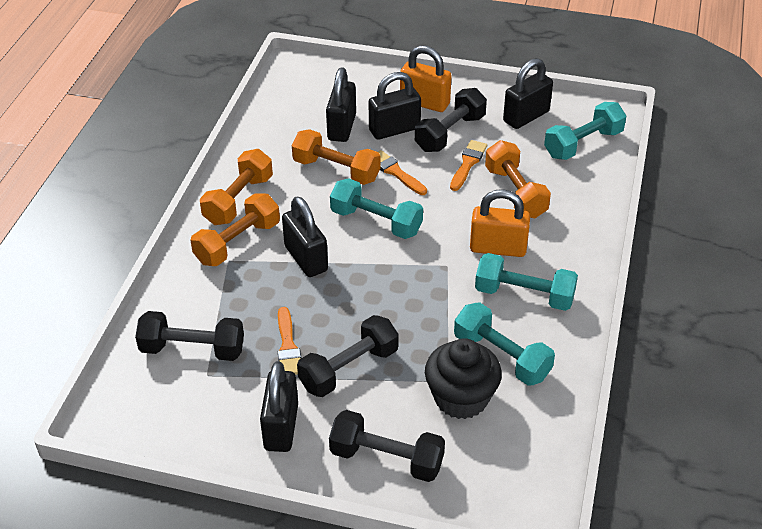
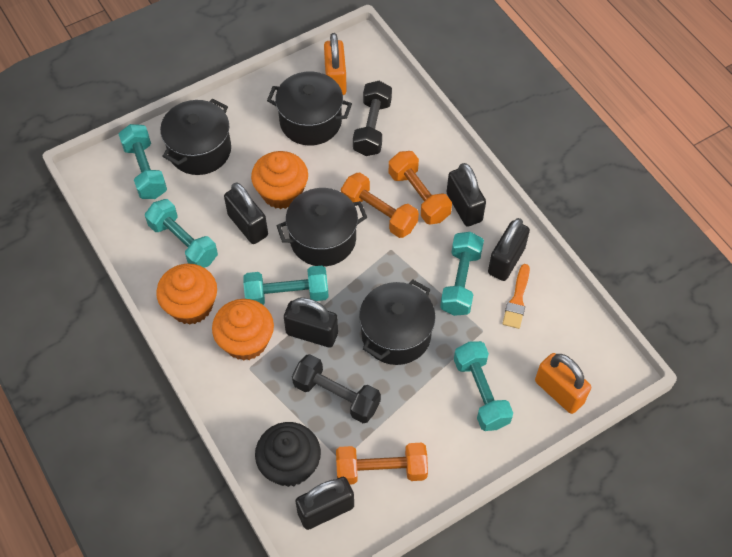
black dumbbell: 4 -> 2
black pot: 0 -> 4
orange brush: 3 -> 1
orange cupcake: 0 -> 3
orange dumbbell: 4 -> 3
turquoise dumbbell: 4 -> 5

